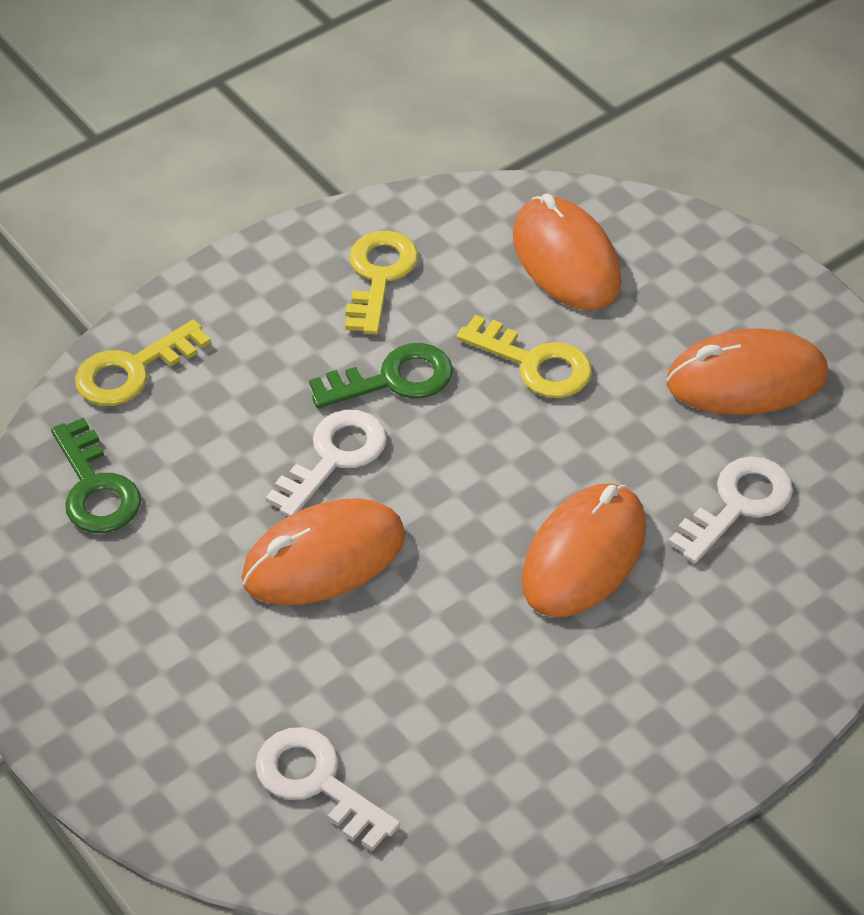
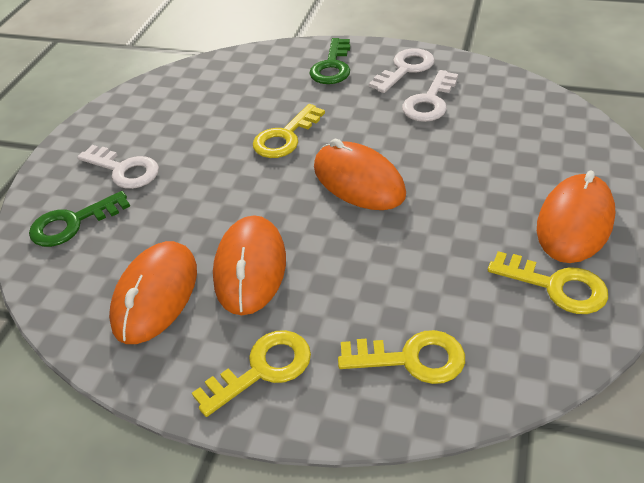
yellow key: 3 -> 4

